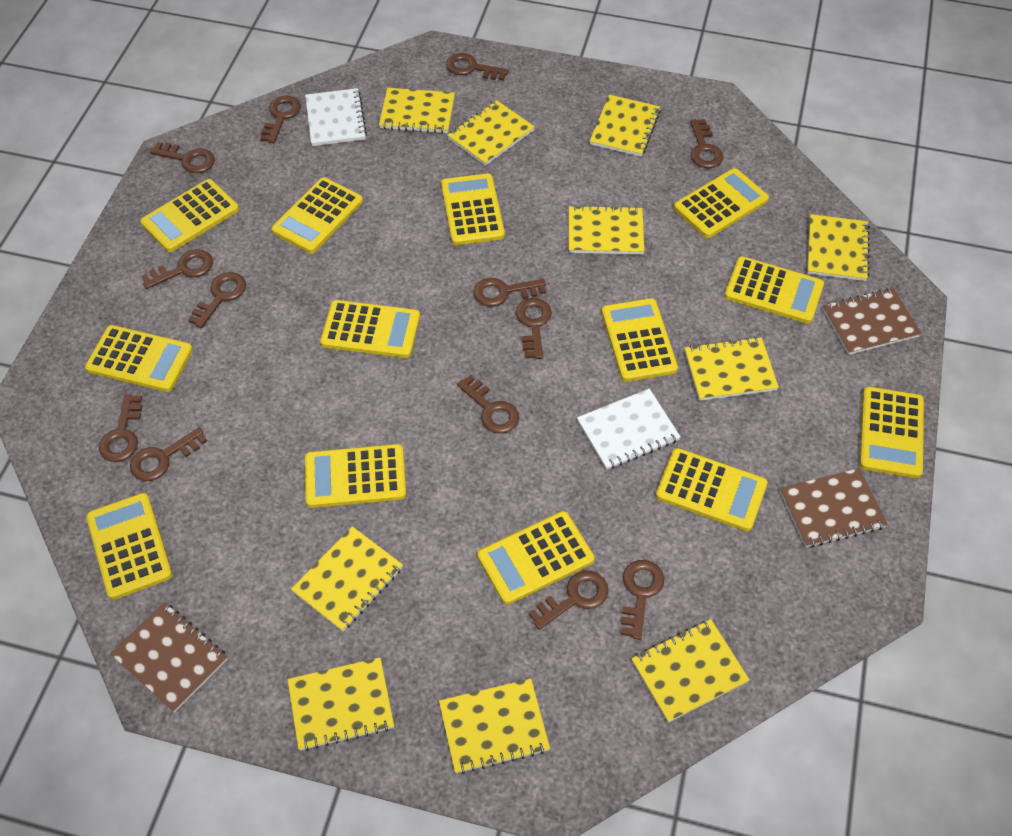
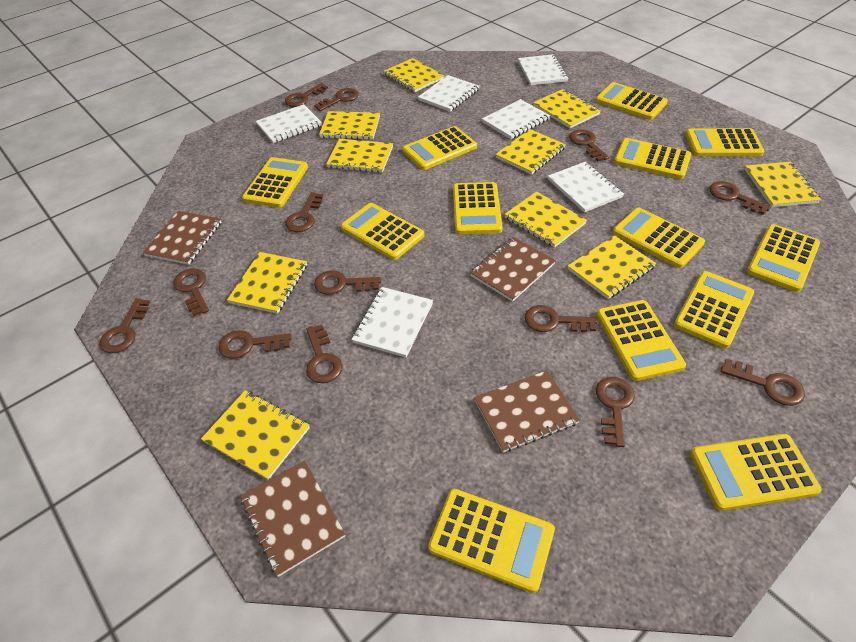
brown notebook: 3 -> 4
white notebook: 2 -> 6

